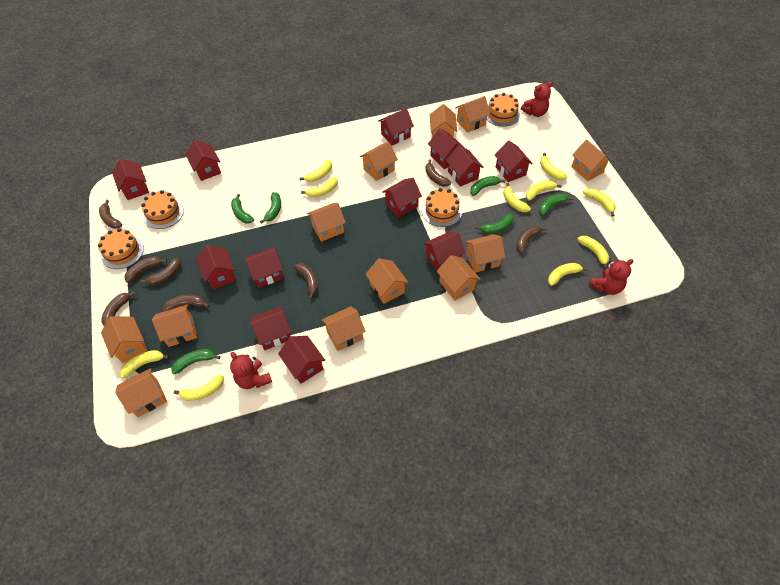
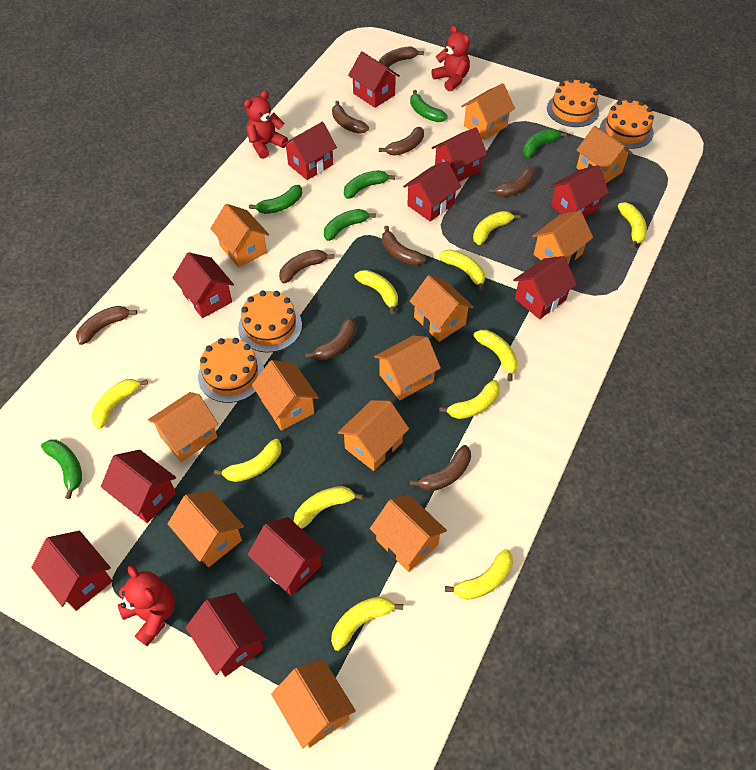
brown banana: 8 -> 9
red house: 12 -> 11
yellow banana: 10 -> 11

